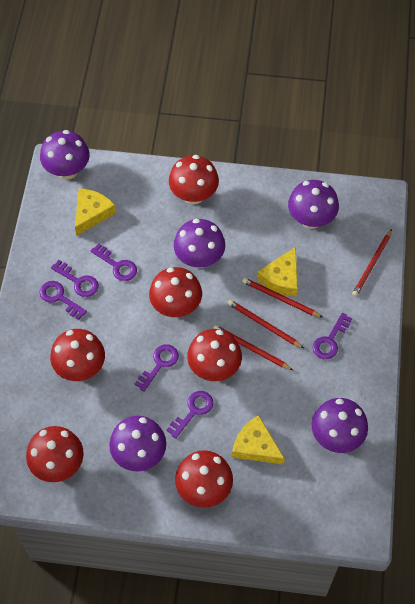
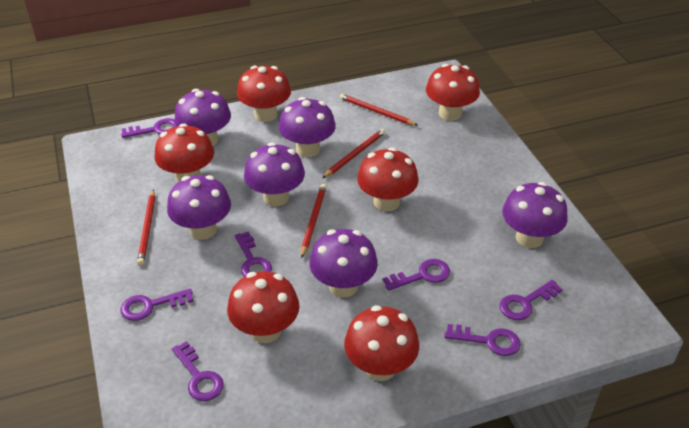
purple key: 6 -> 7
purple mushroom: 5 -> 6
yellow cheese: 3 -> 0

